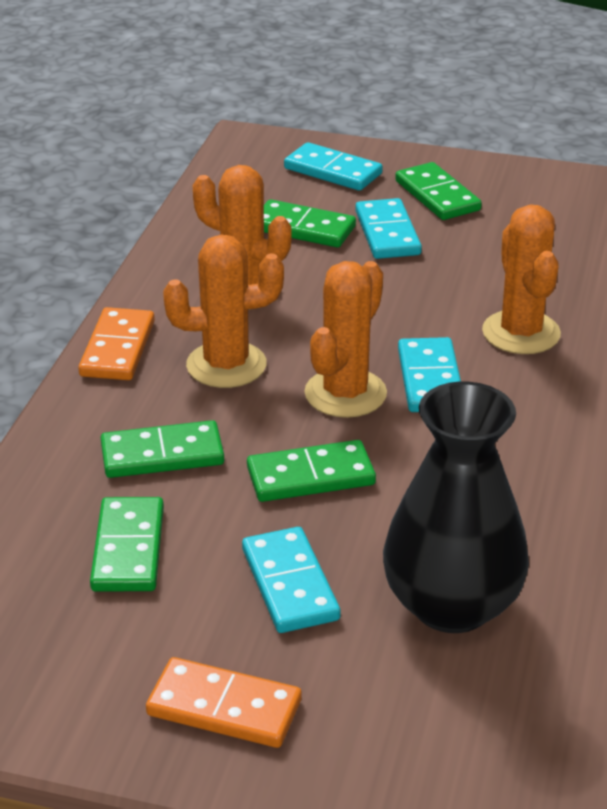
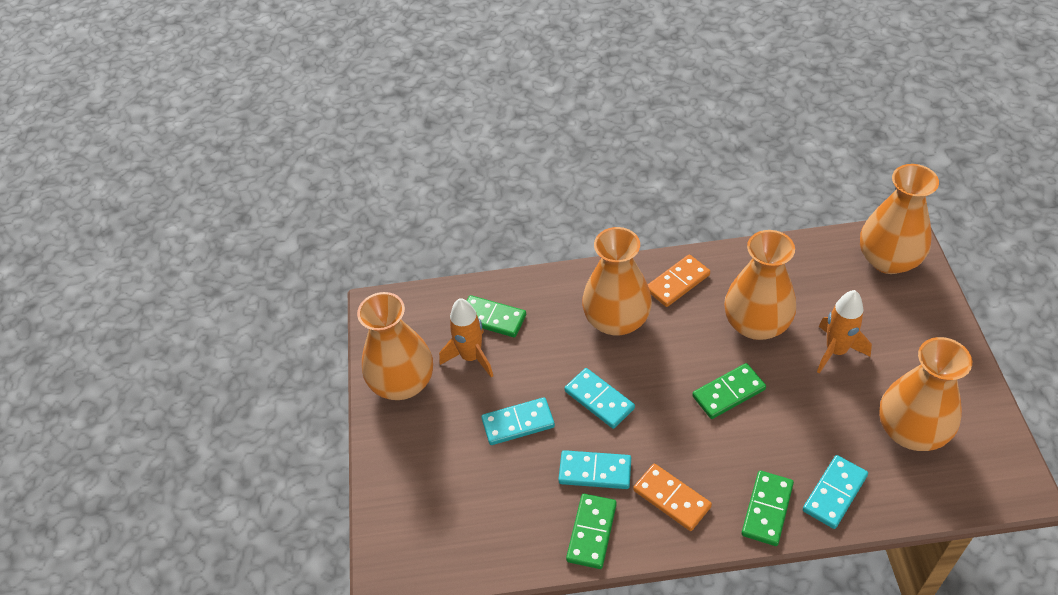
black vase: 1 -> 0
green domino: 5 -> 4
orange cactus: 4 -> 0
orange rocket: 0 -> 2
orange vase: 0 -> 5

